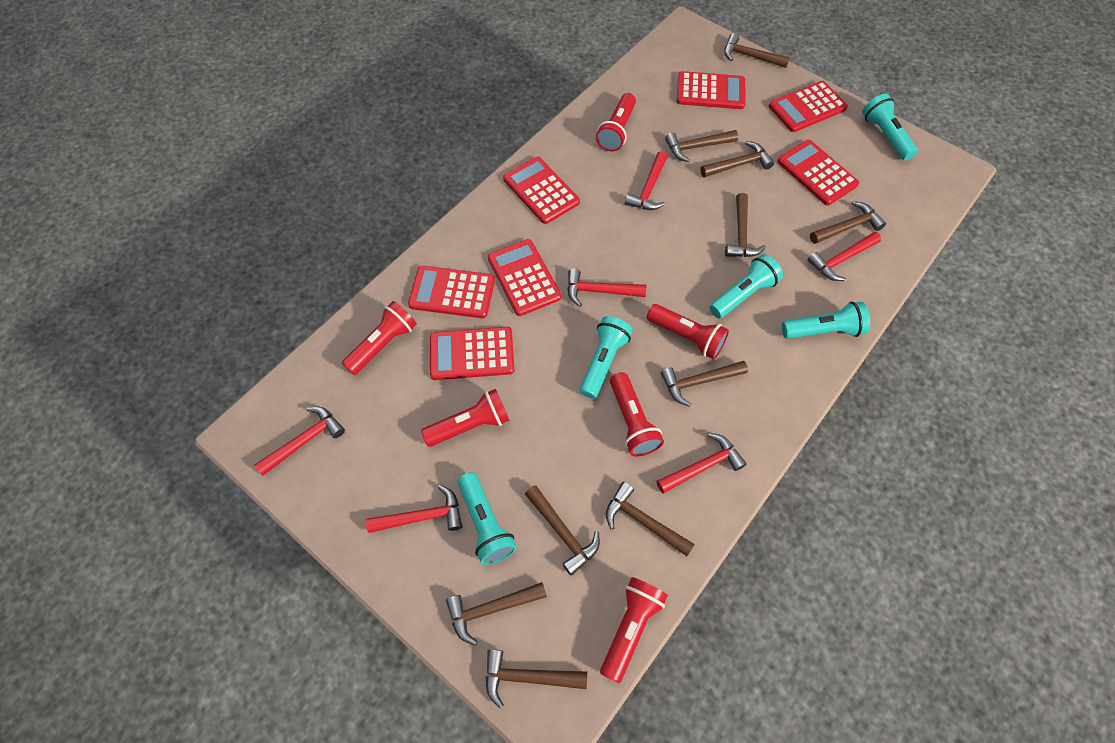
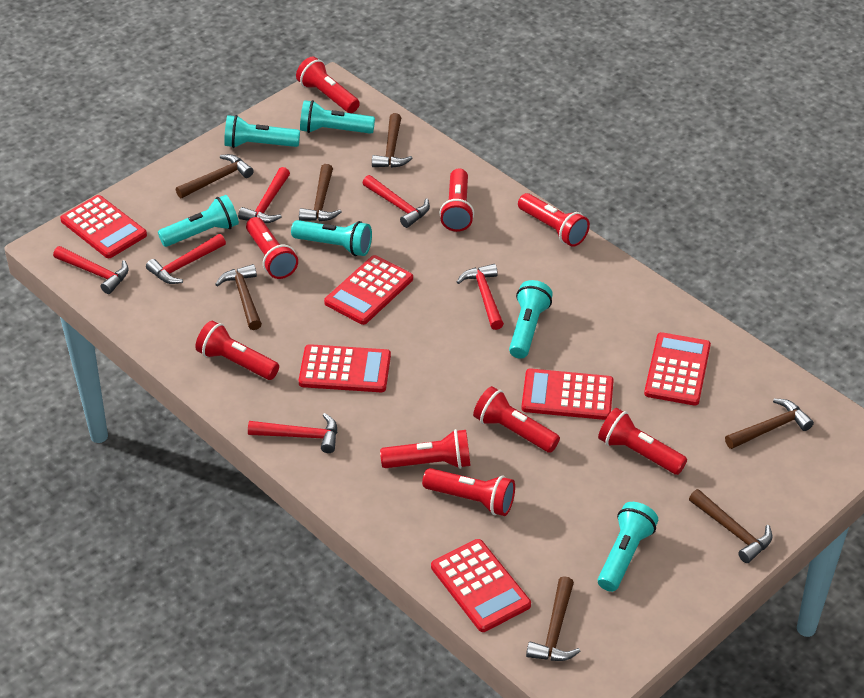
brown hammer: 10 -> 7
red calculator: 7 -> 6
red flashlight: 6 -> 9
turquoise flashlight: 5 -> 6

